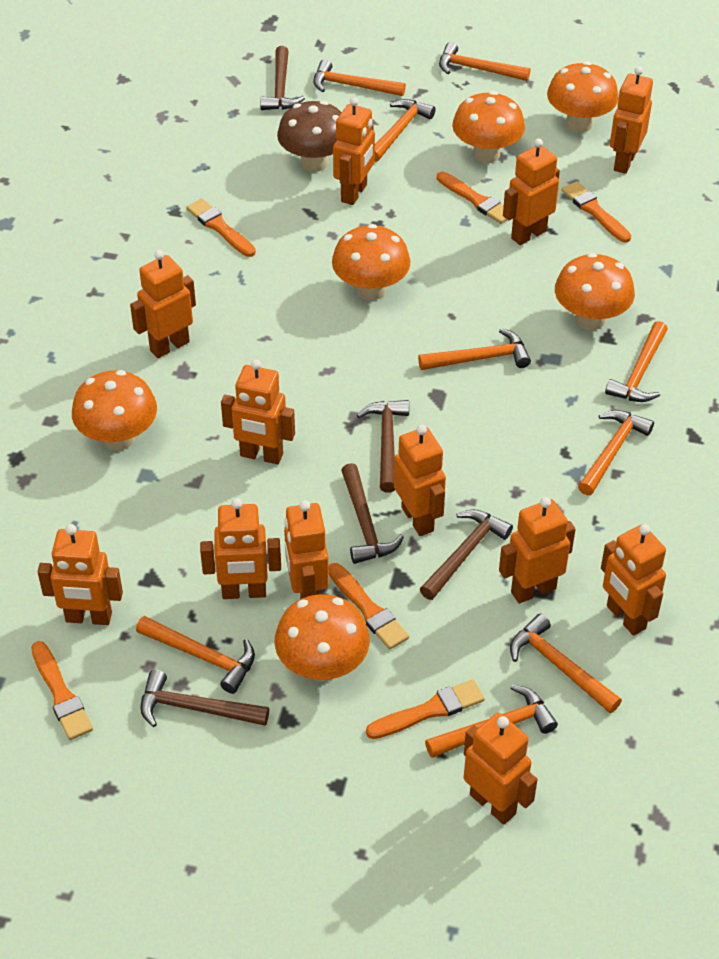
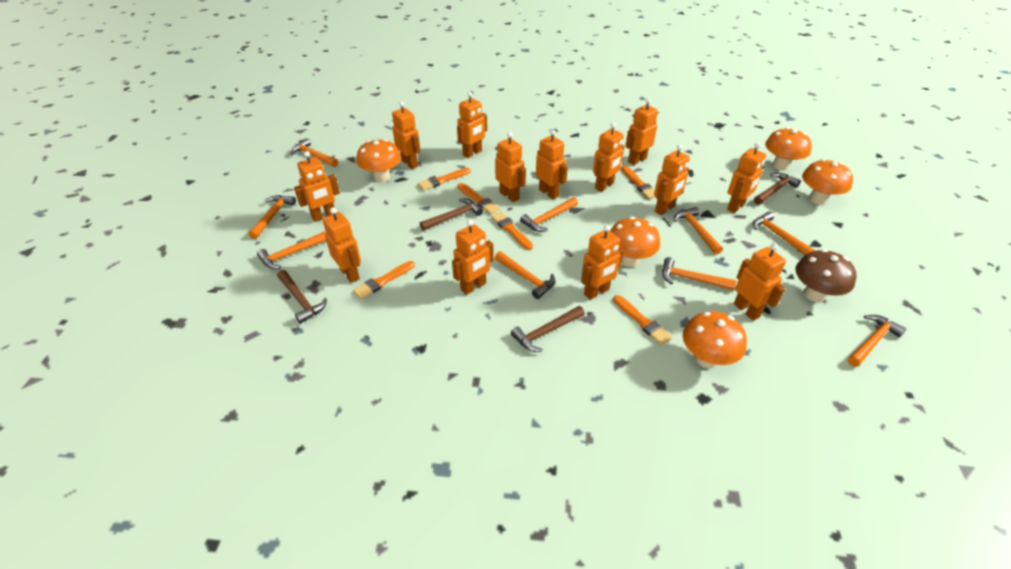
brown hammer: 5 -> 4
orange mushroom: 6 -> 5
orange robot: 12 -> 13

